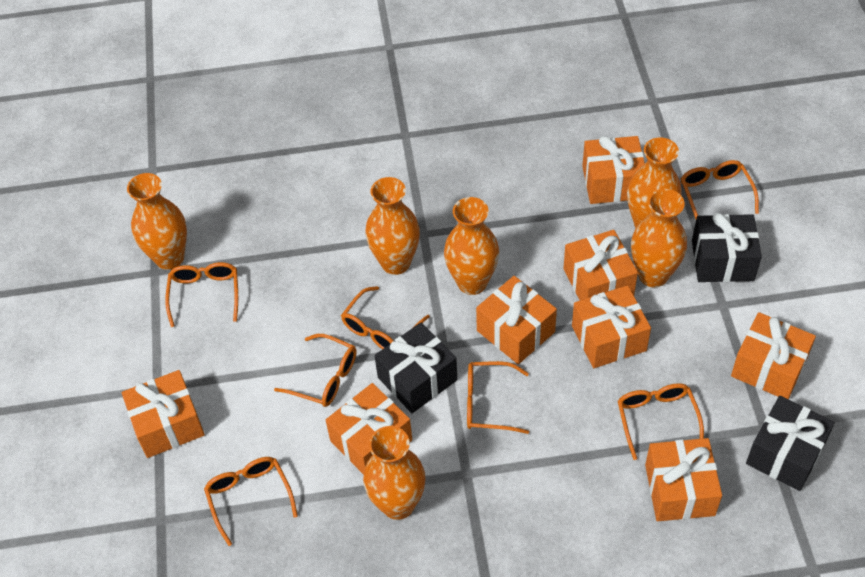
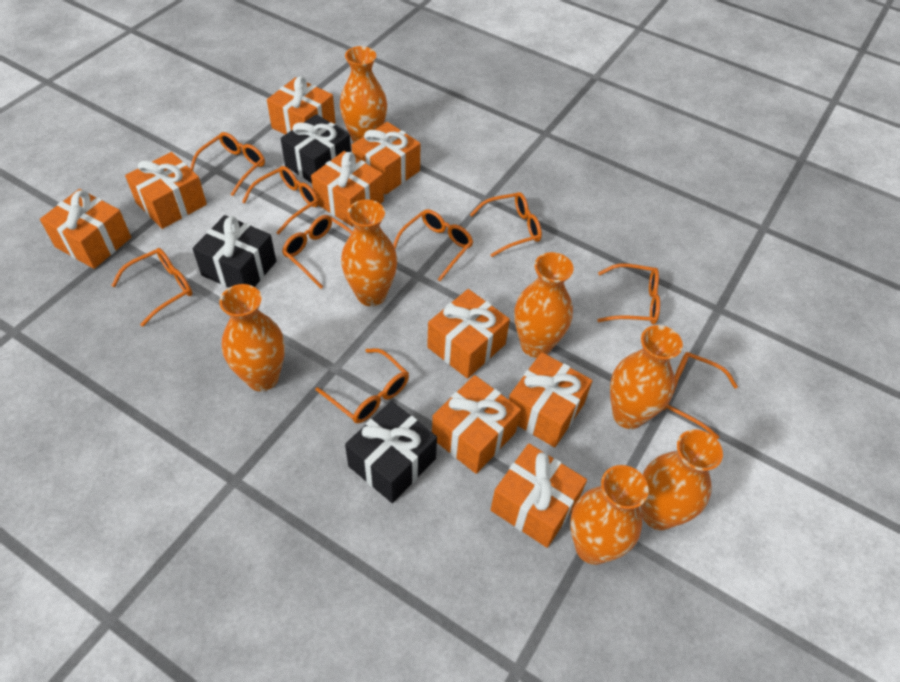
orange gift: 8 -> 9
orange glasses: 7 -> 9
orange vase: 6 -> 7

